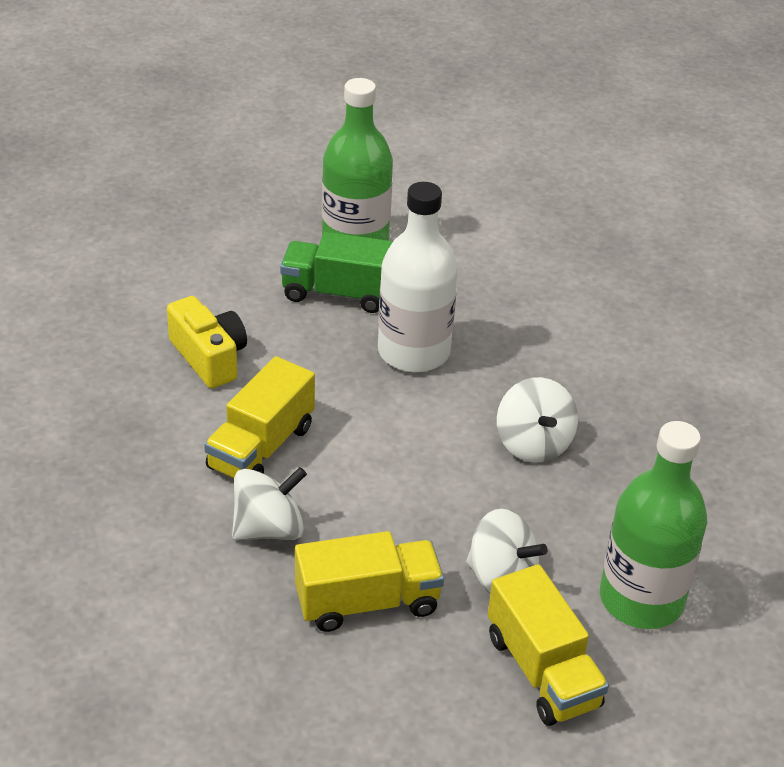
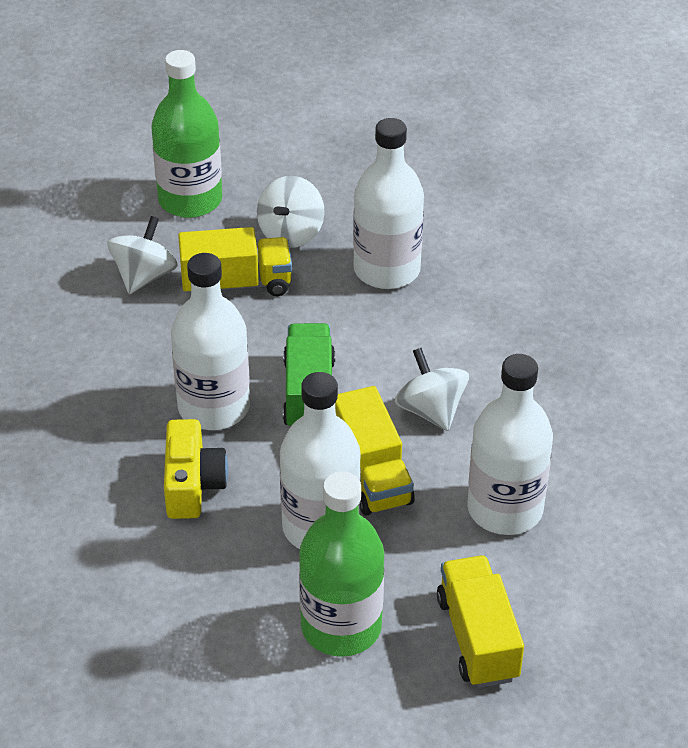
white bottle: 1 -> 4

